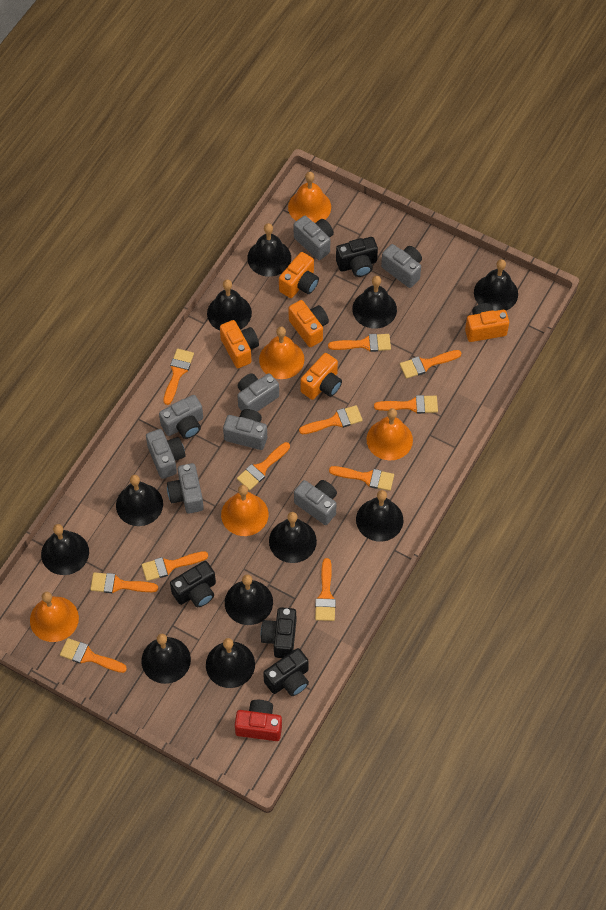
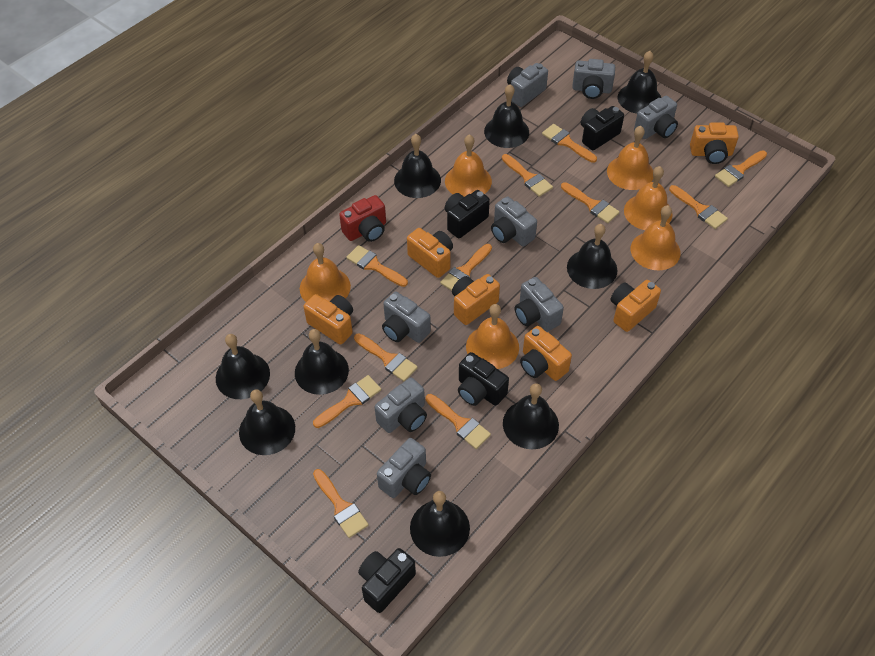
black bell: 11 -> 9
orange bell: 5 -> 6
orange camera: 5 -> 6

